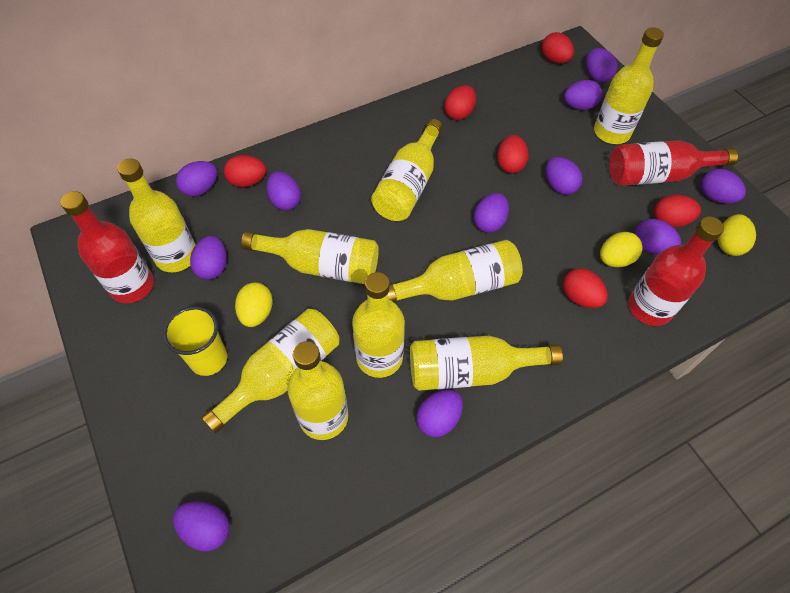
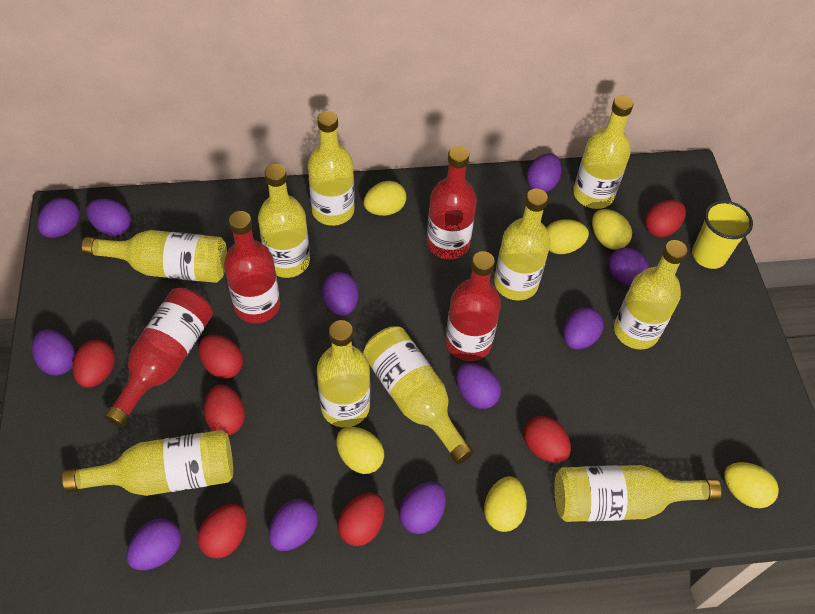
red bottle: 3 -> 4
red egg: 6 -> 7
yellow bottle: 9 -> 10
yellow egg: 3 -> 6

